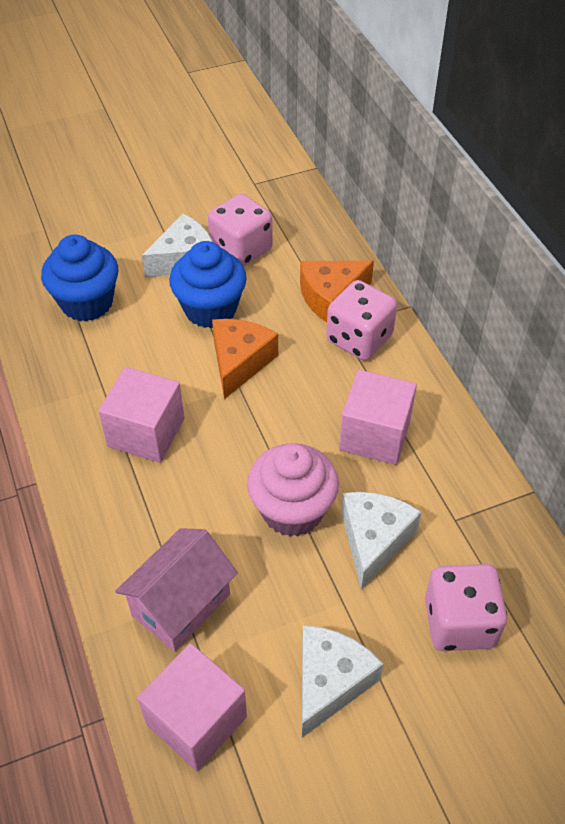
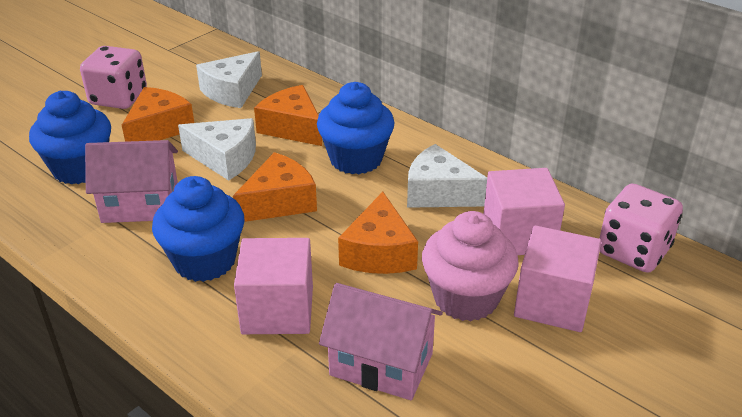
blue cupcake: 2 -> 3
orange cheese: 2 -> 4
pink dice: 3 -> 2
pink house: 1 -> 2

